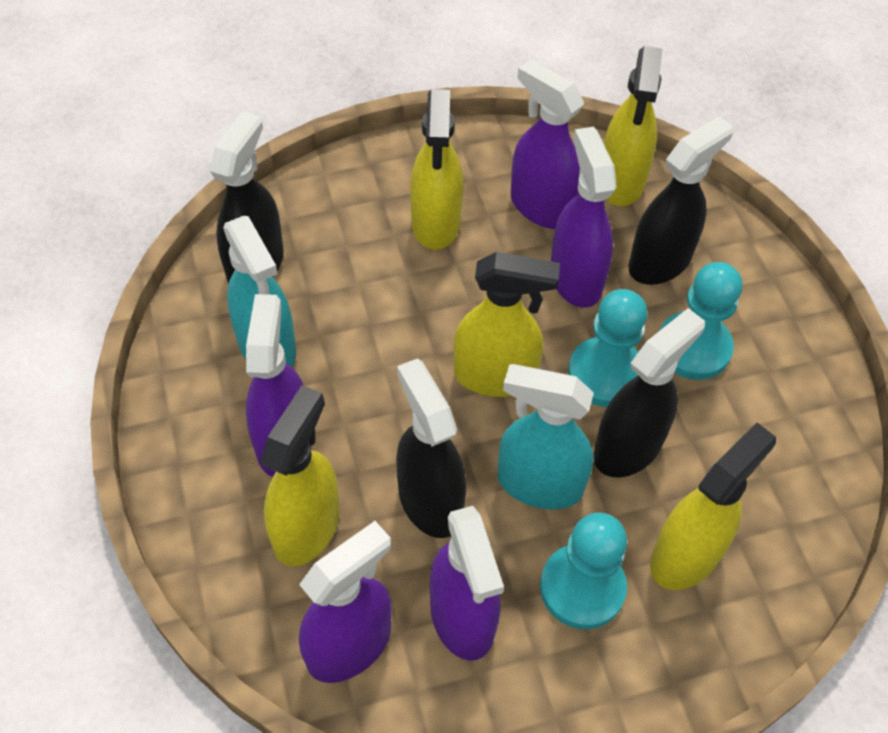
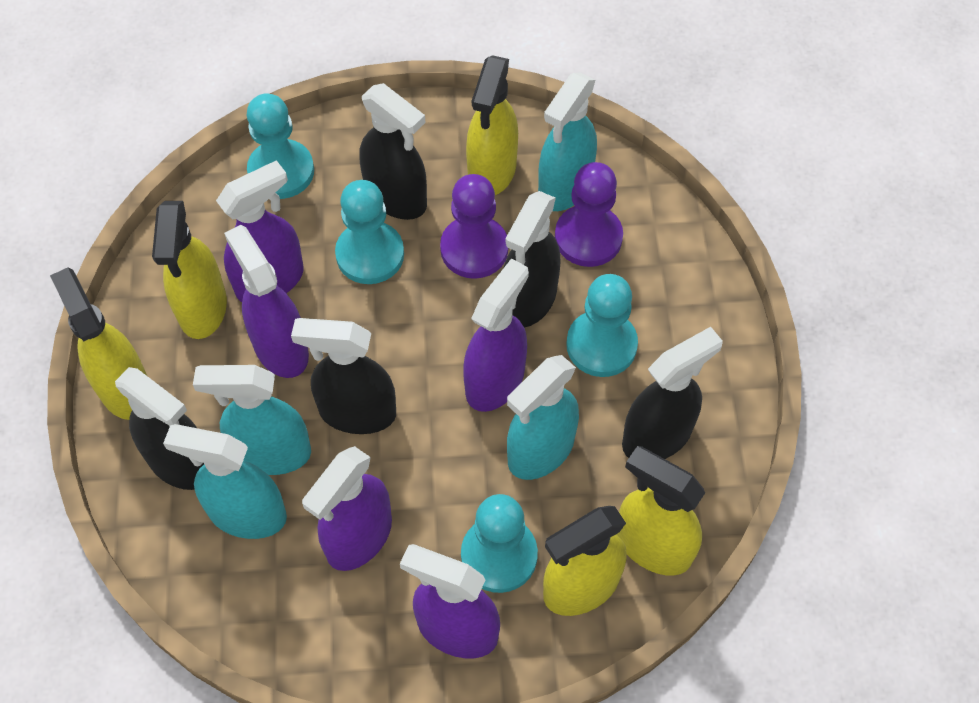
black spray bottle: 4 -> 5
purple pawn: 0 -> 2
turquoise pawn: 3 -> 4
turquoise spray bottle: 2 -> 4

